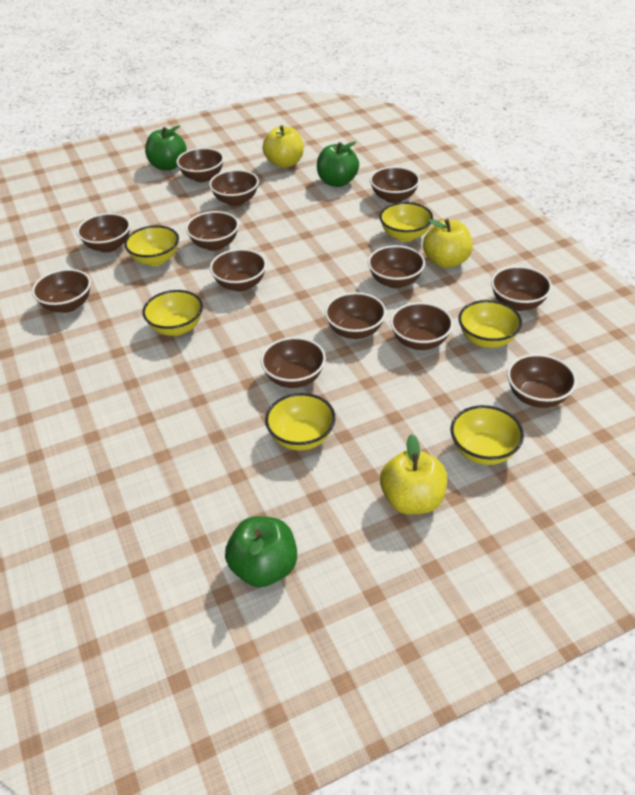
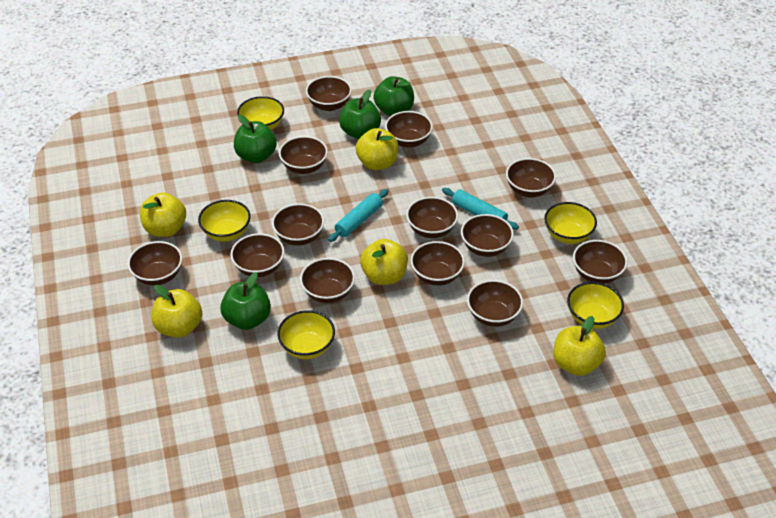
green apple: 3 -> 4
turquoise rolling pin: 0 -> 2
yellow apple: 3 -> 5
yellow bowl: 6 -> 5

